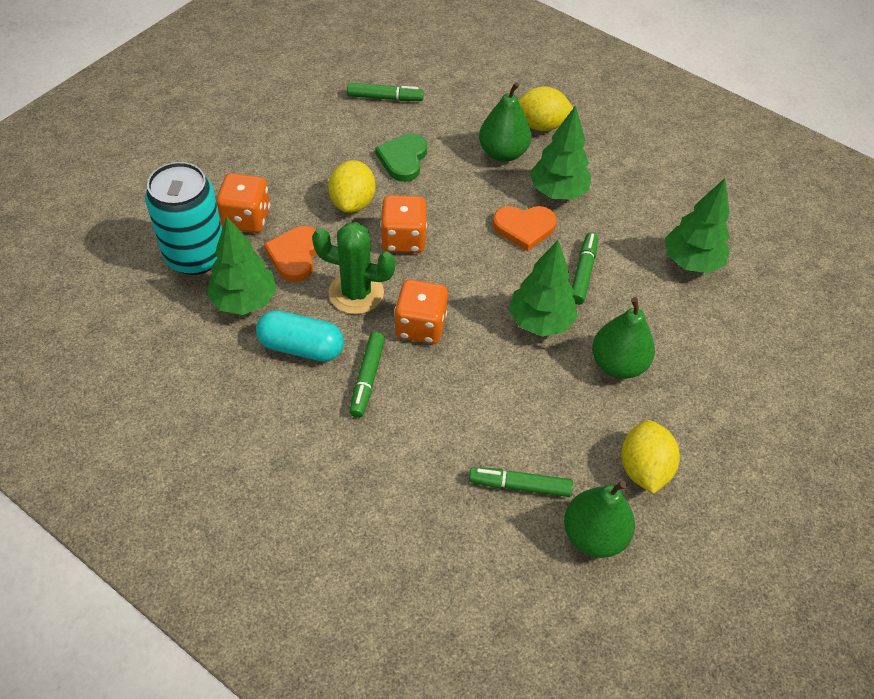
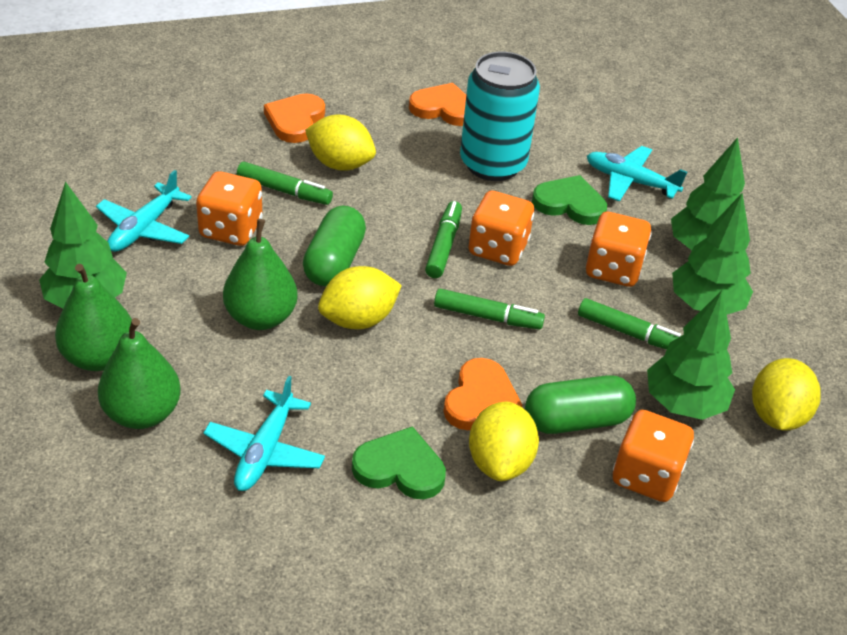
green cactus: 1 -> 0
green capsule: 0 -> 2
green heart: 1 -> 2
orange dice: 3 -> 4
orange heart: 2 -> 3
turquoise capsule: 1 -> 0
turquoise plane: 0 -> 3
yellow lemon: 3 -> 4

